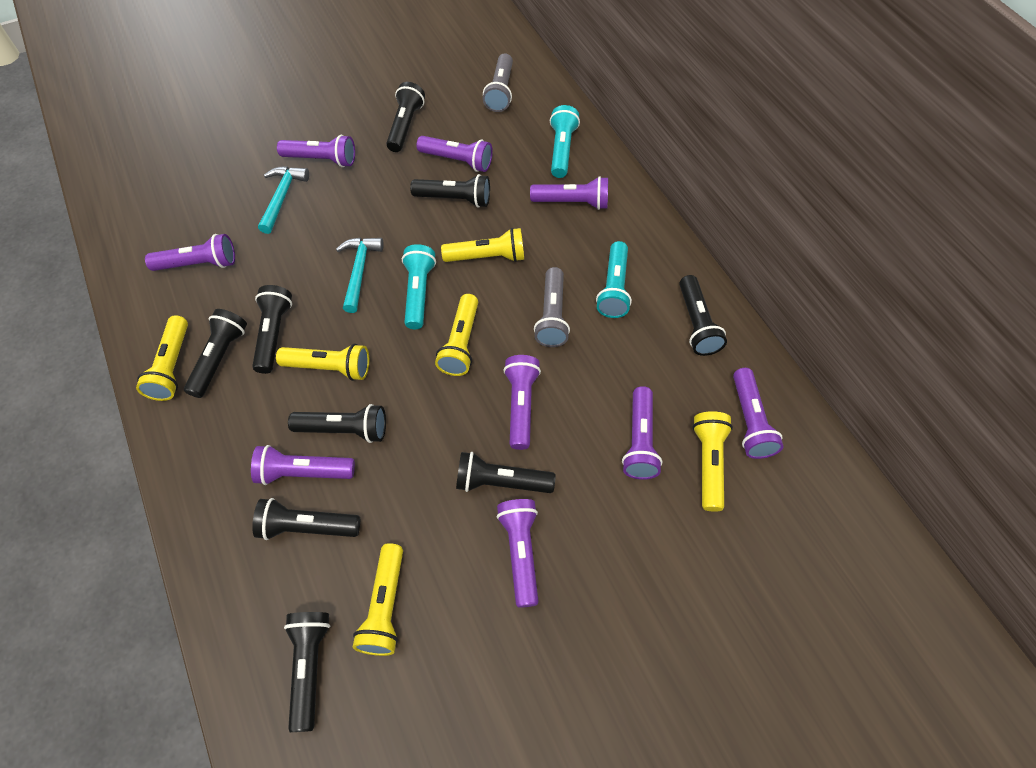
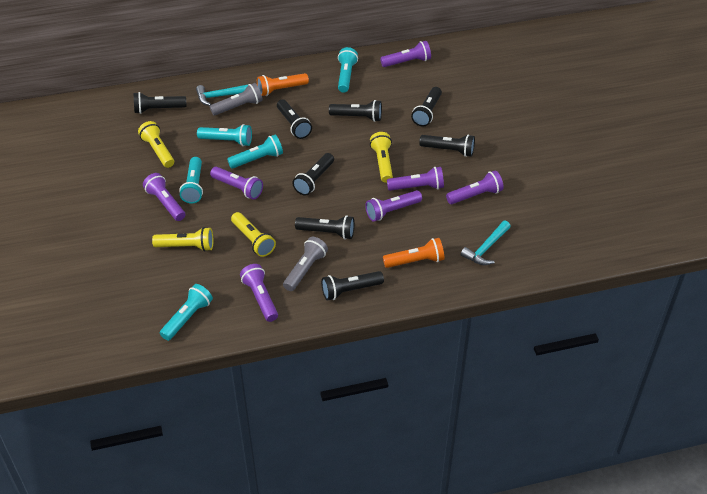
black flashlight: 9 -> 8
orange flashlight: 0 -> 2
purple flashlight: 9 -> 7
turquoise flashlight: 3 -> 5
yellow flashlight: 6 -> 4

